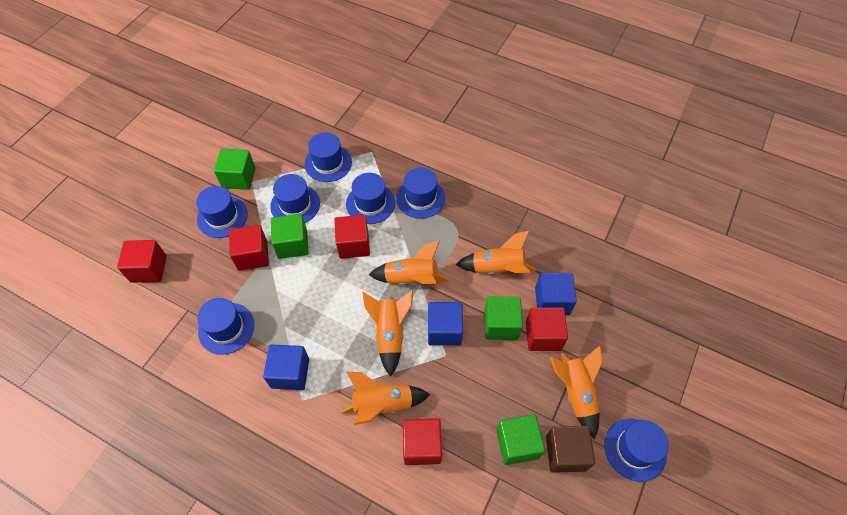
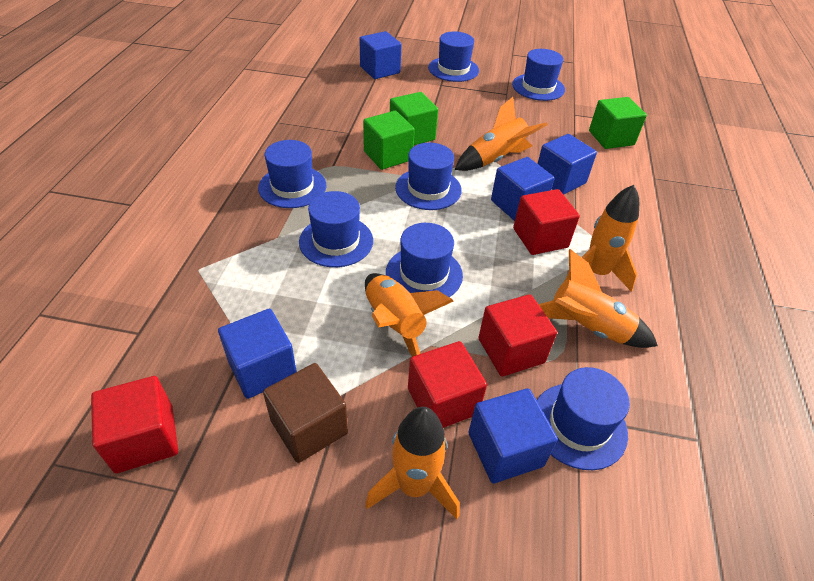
blue cube: 3 -> 5
green cube: 4 -> 3
red cube: 5 -> 4

